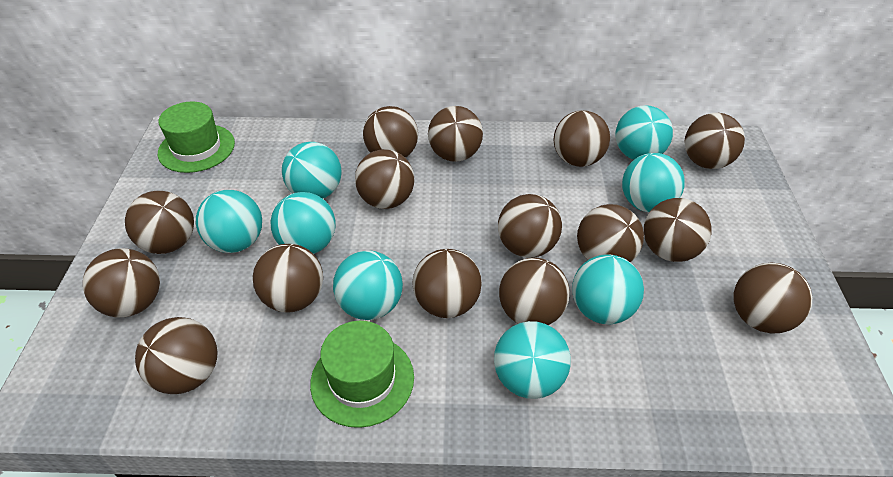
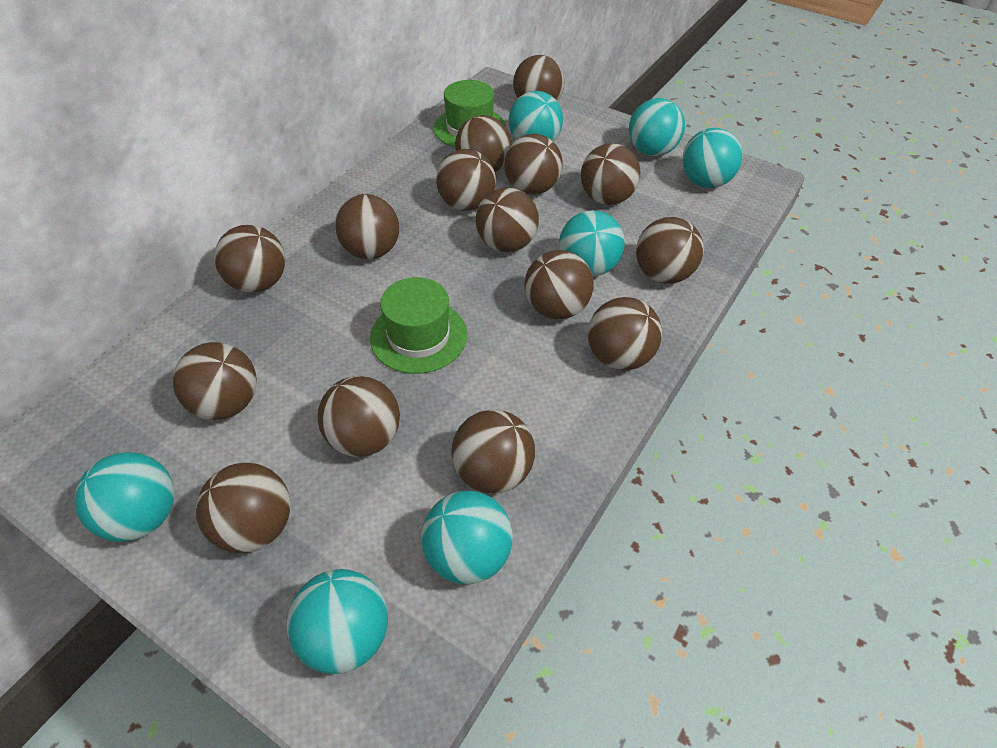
turquoise ball: 8 -> 7

